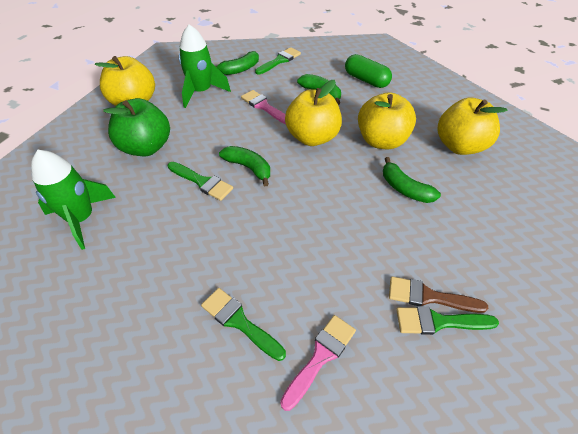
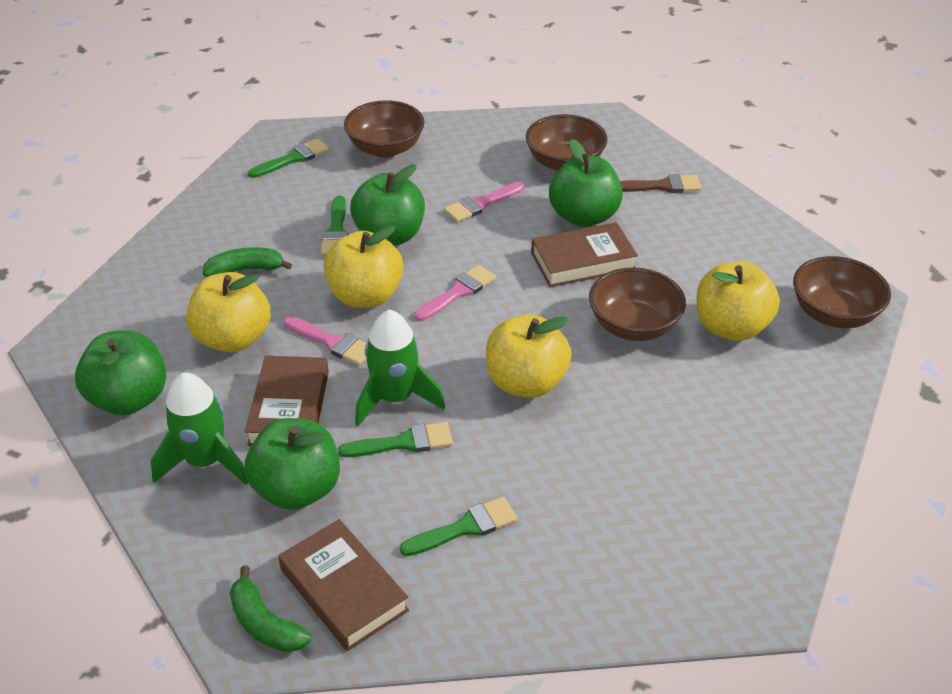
brown book: 0 -> 3
brown bowl: 0 -> 4
green apple: 1 -> 4
green banana: 4 -> 2
green capsule: 1 -> 0
pink brush: 2 -> 3

